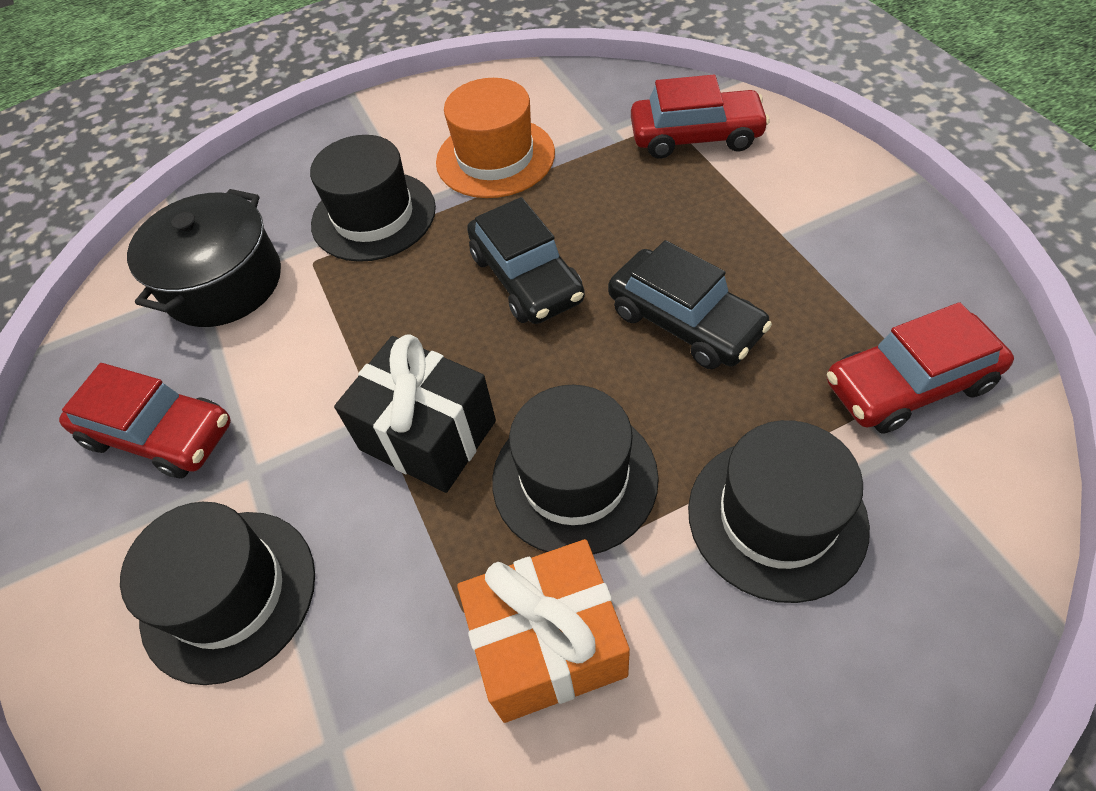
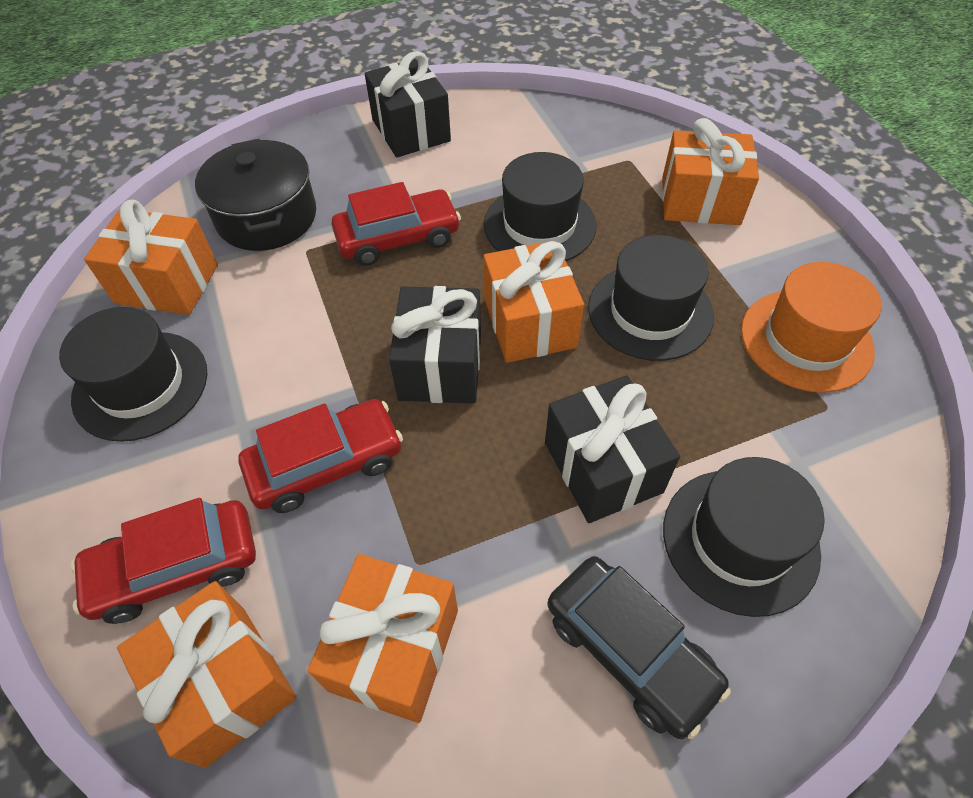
black car: 2 -> 1
black gift: 1 -> 3
orange gift: 1 -> 5

